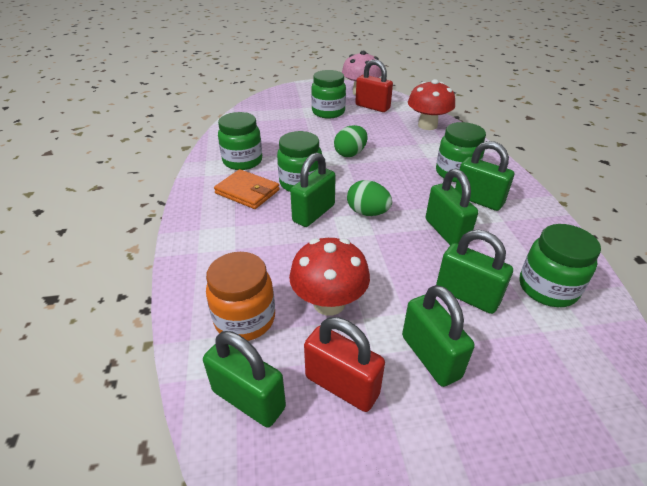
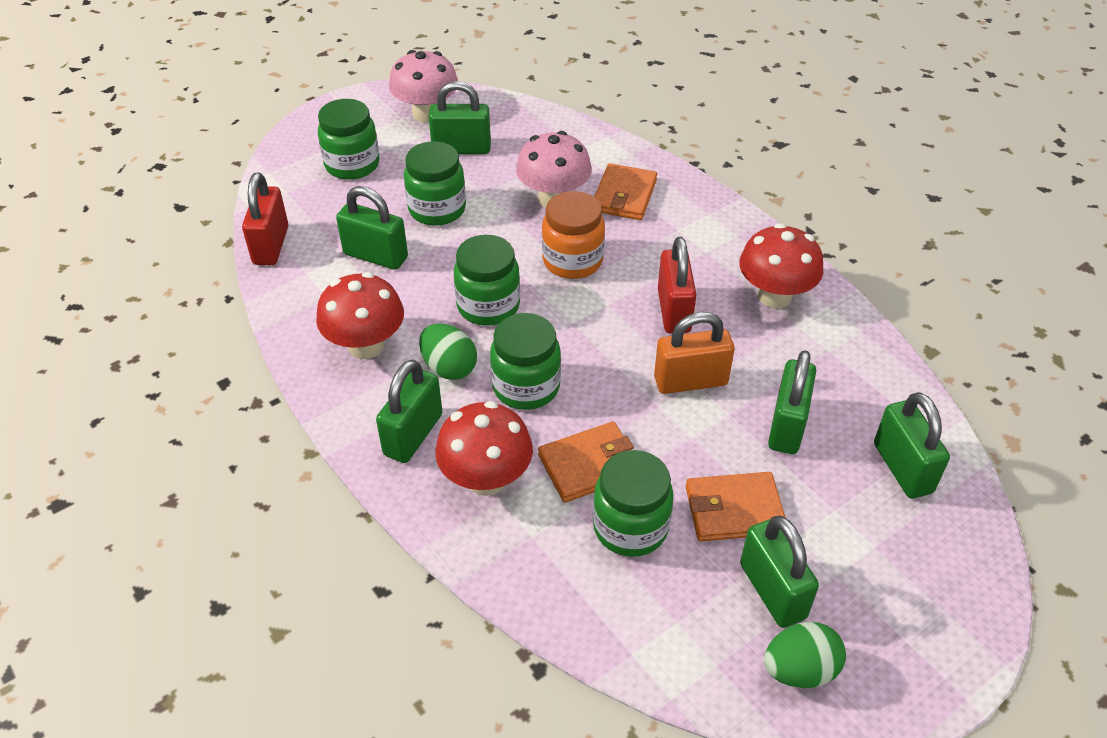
orange padlock: 0 -> 1
orange wallet: 1 -> 3
pink mushroom: 1 -> 2
red mushroom: 2 -> 3

